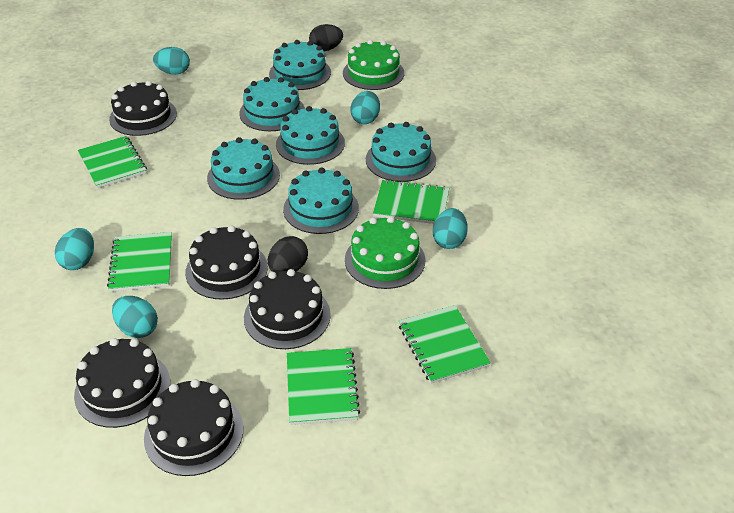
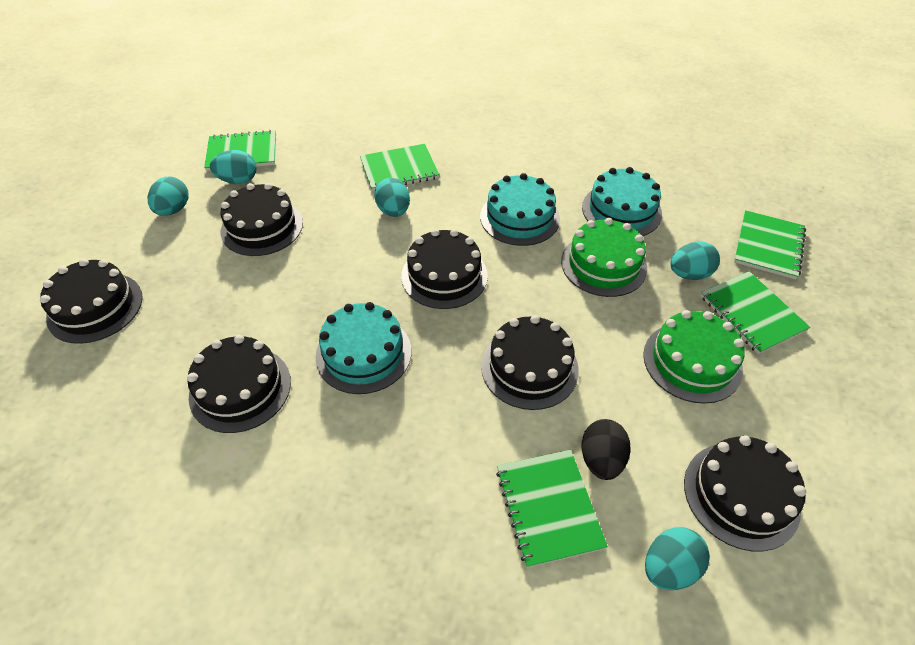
black cake: 5 -> 6
black egg: 2 -> 1
turquoise cake: 6 -> 3

